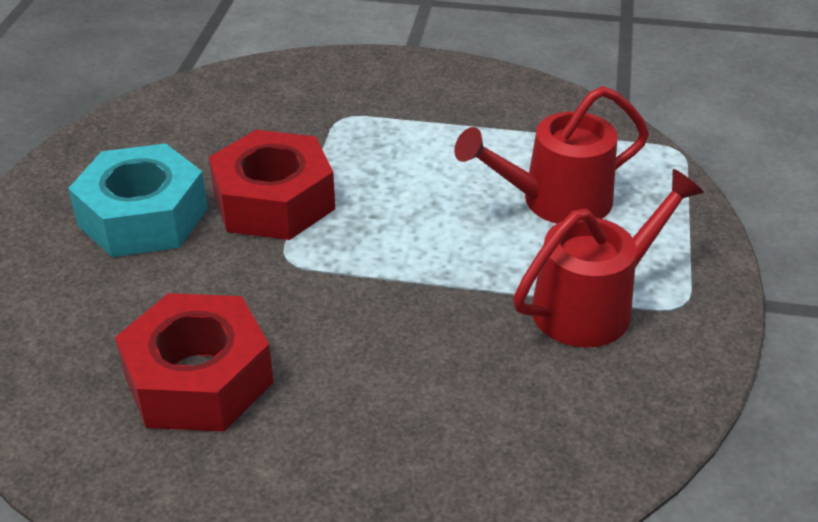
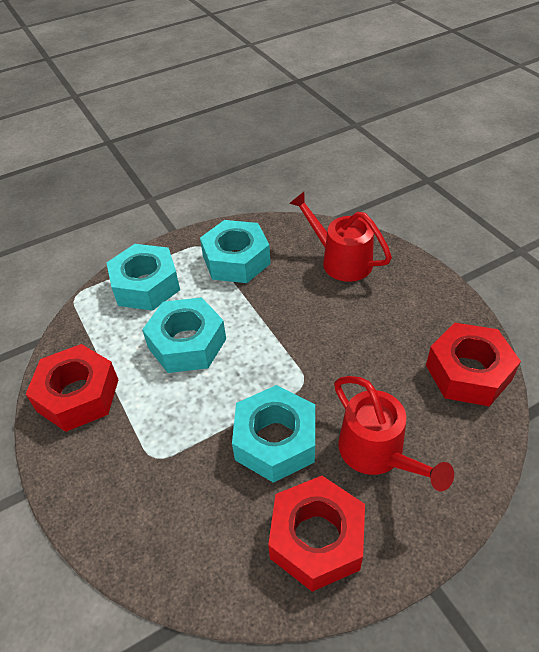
red nut: 2 -> 3
turquoise nut: 1 -> 4

